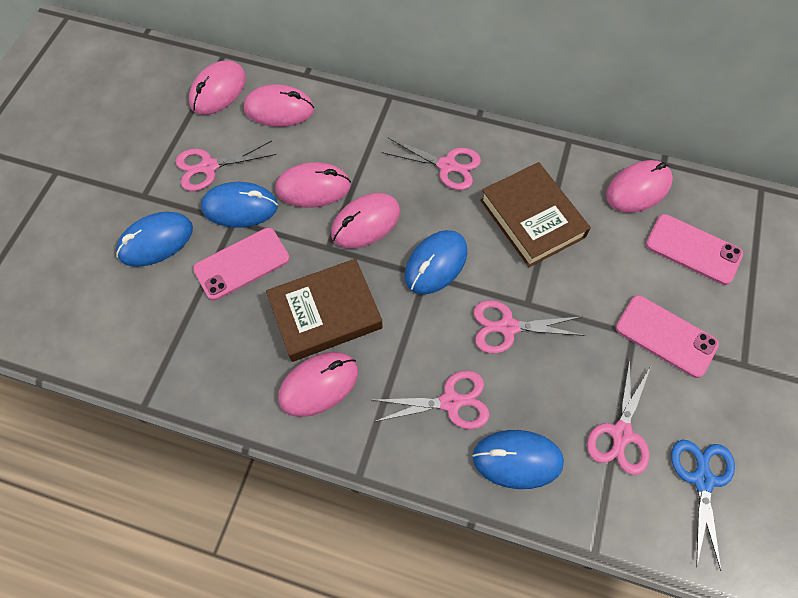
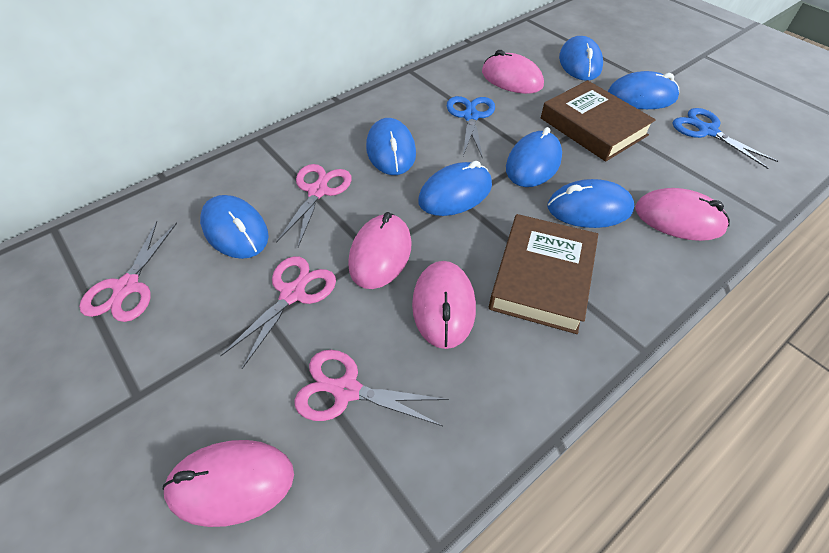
blue mouse: 4 -> 7
blue scissors: 1 -> 2
pink mouse: 6 -> 5
pink phone: 3 -> 0
pink scissors: 5 -> 4

